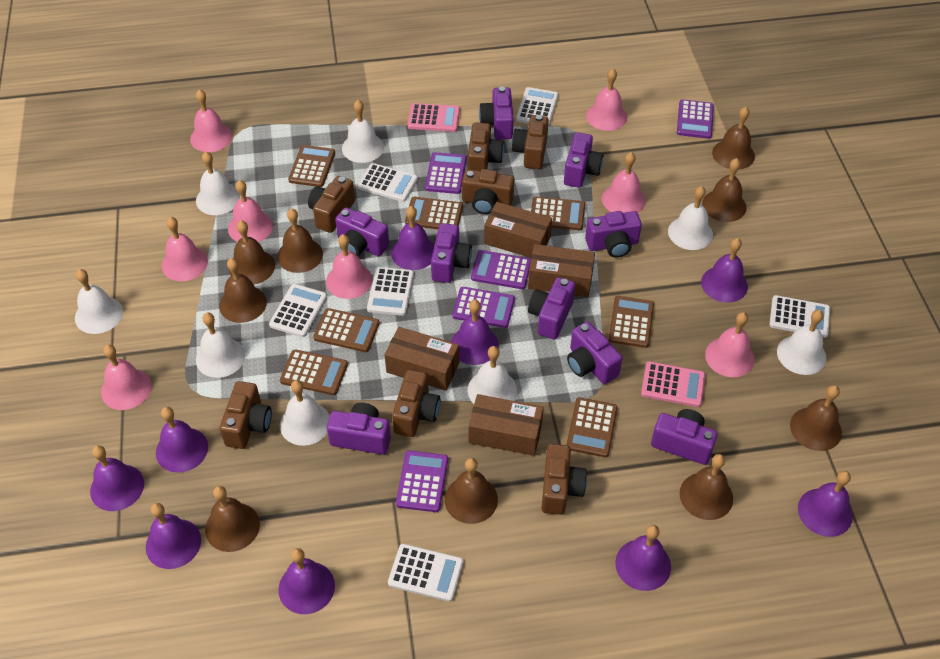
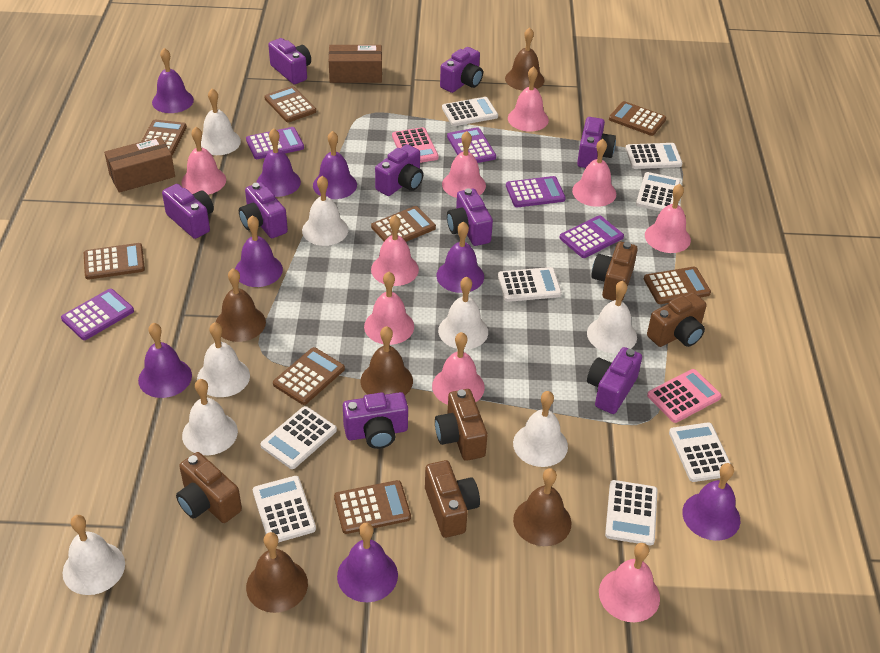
brown bell: 9 -> 5
brown box: 4 -> 2
brown calculator: 7 -> 8
brown camera: 7 -> 5
pink bell: 8 -> 9
purple bell: 9 -> 8
white calculator: 6 -> 8

